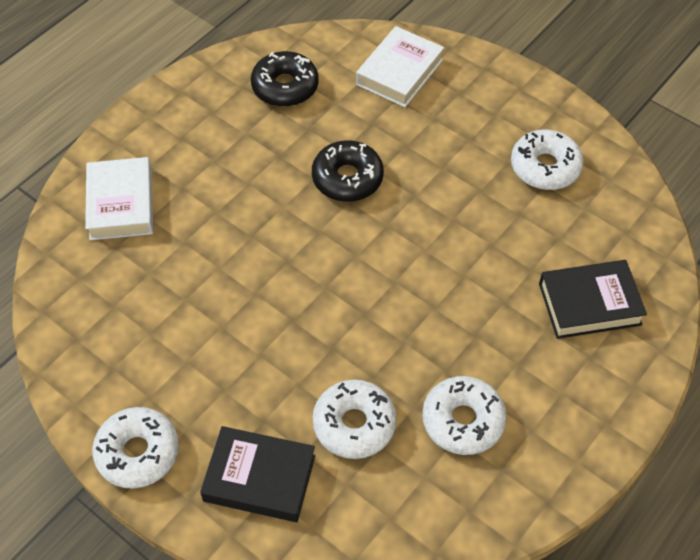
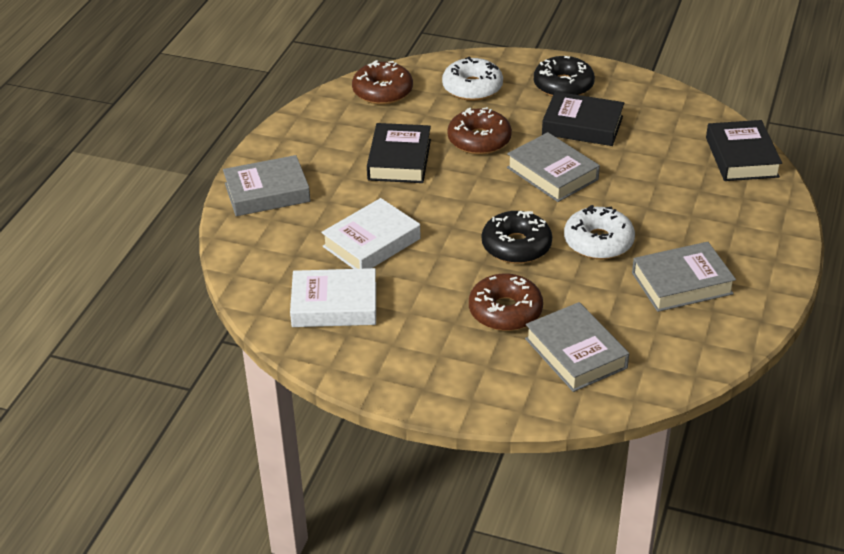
black book: 2 -> 3
brown donut: 0 -> 3
grey book: 0 -> 4
white donut: 4 -> 2

